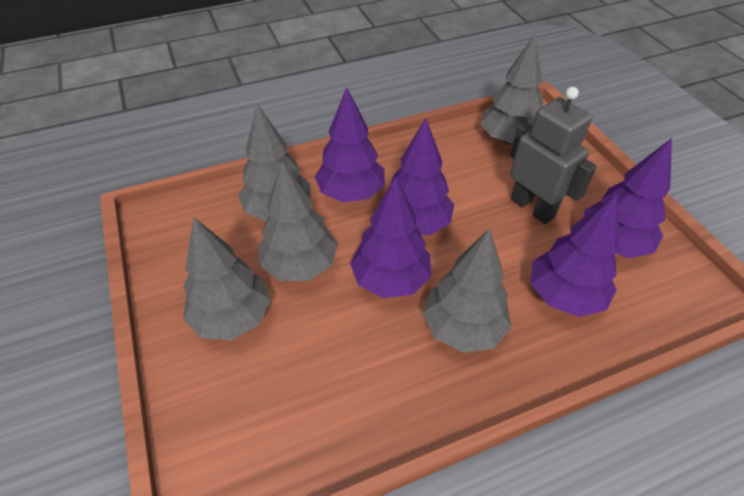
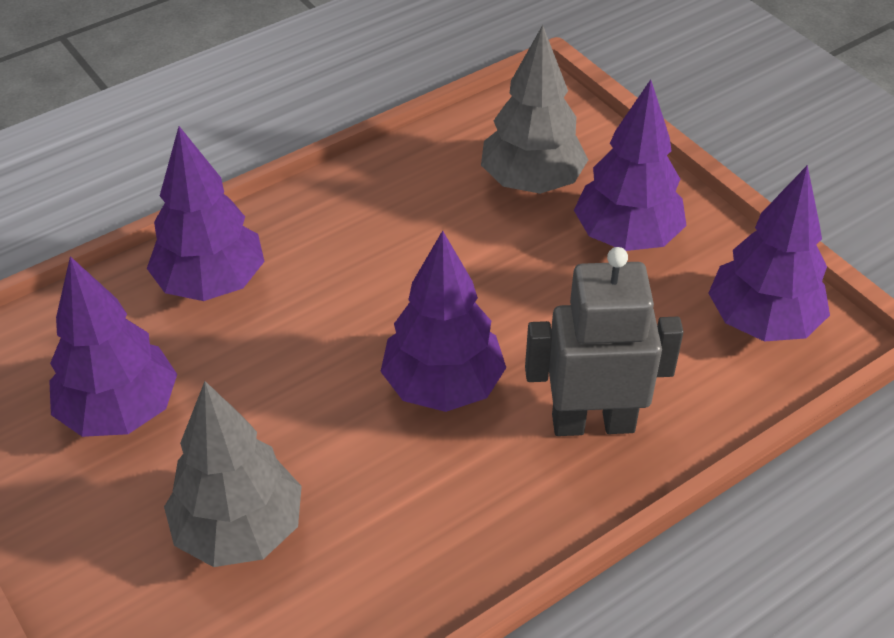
grey tree: 5 -> 2

